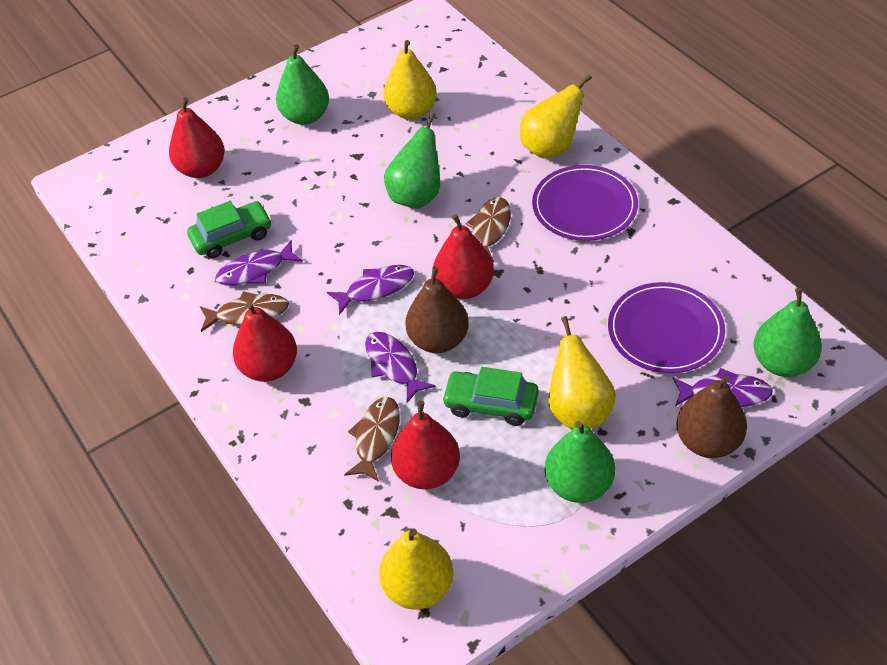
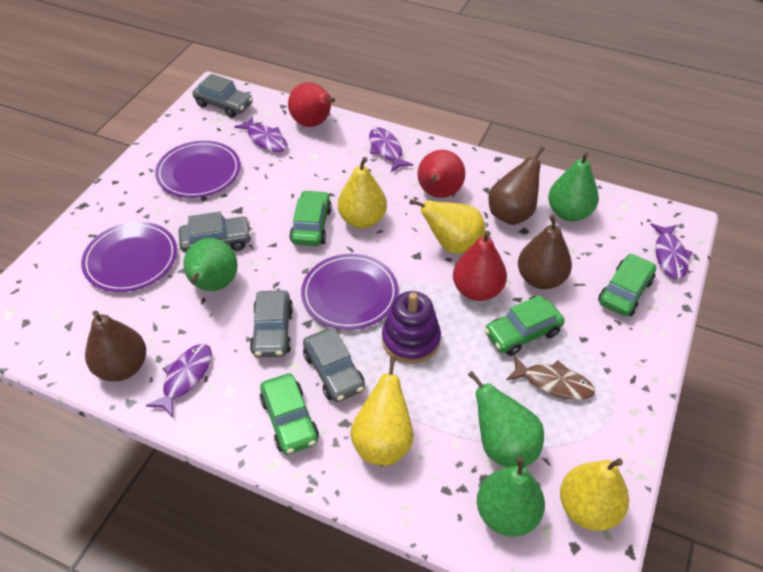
brown fish: 3 -> 1
brown pear: 2 -> 3
green car: 2 -> 4
grey car: 0 -> 4
purple plate: 2 -> 3
purple stacking toy: 0 -> 1
red pear: 4 -> 3

